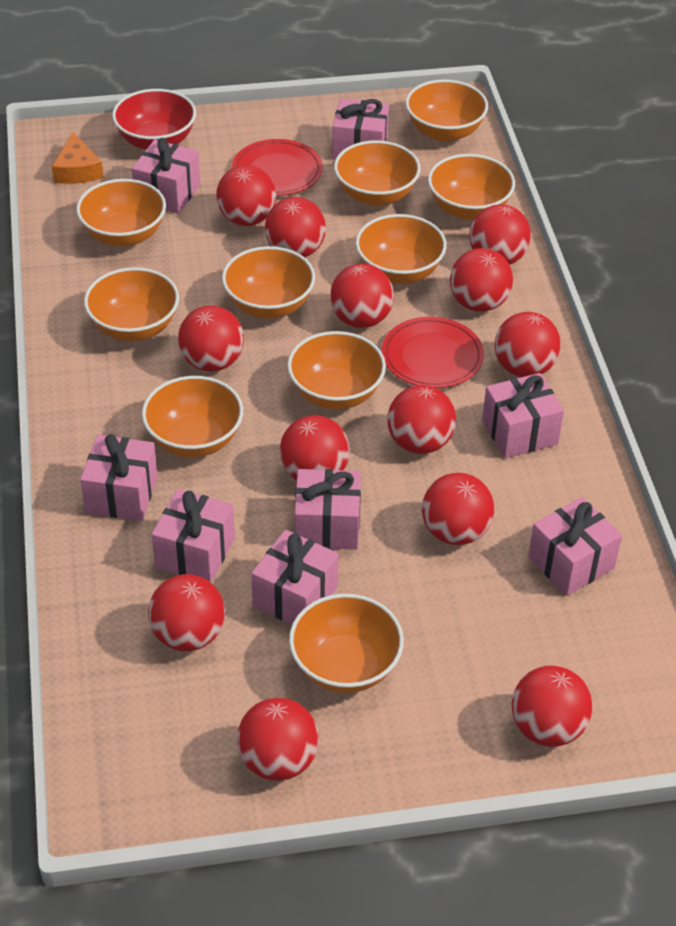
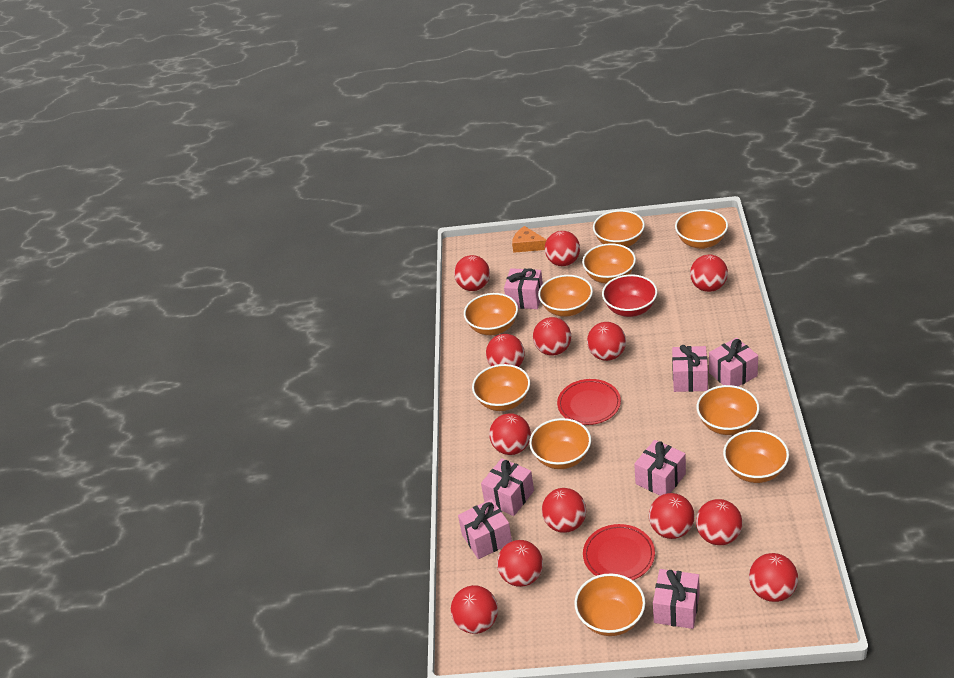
pink gift: 8 -> 7

